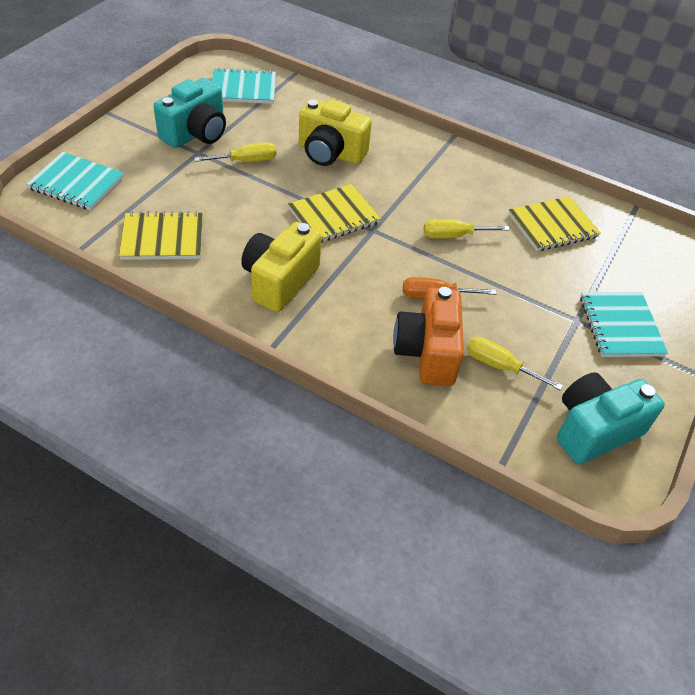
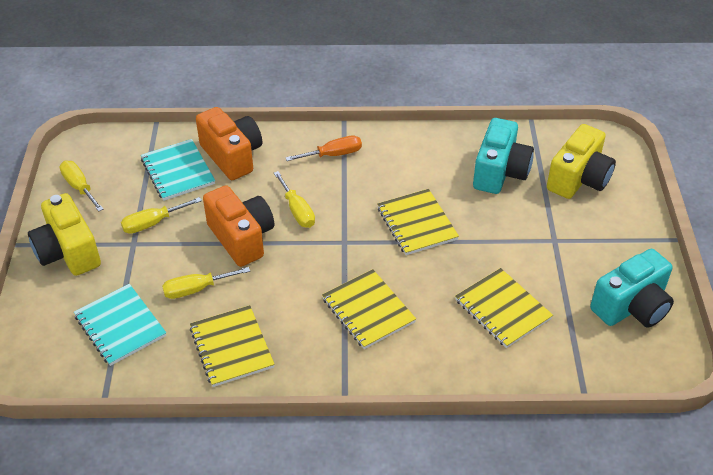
orange camera: 1 -> 2
turquoise notebook: 3 -> 2
yellow notebook: 3 -> 4
yellow screwdriver: 3 -> 4

